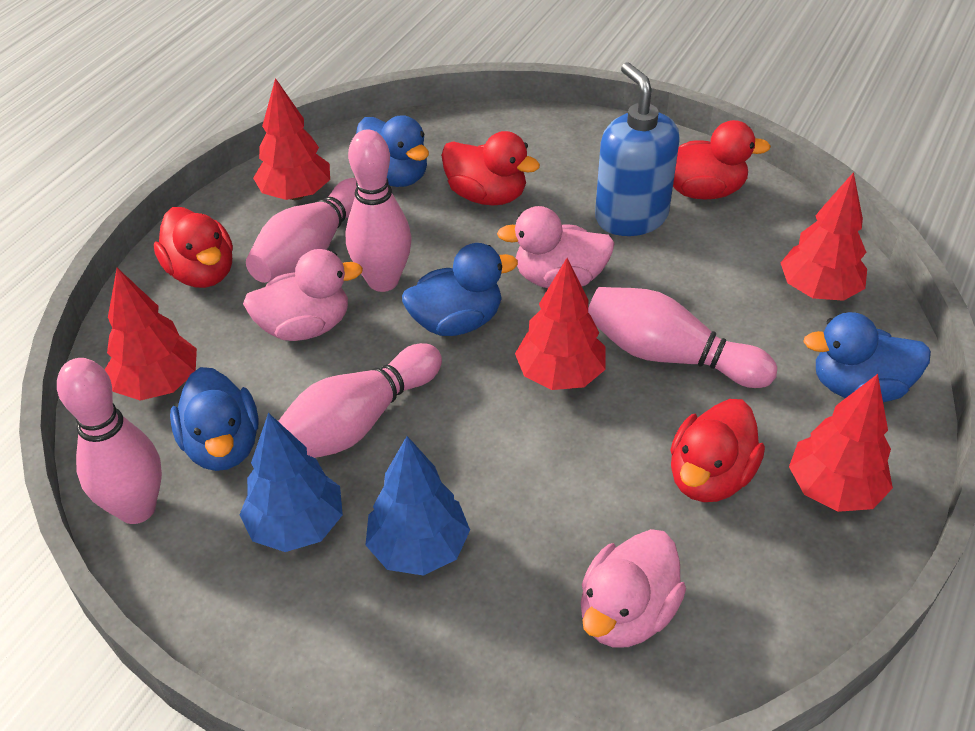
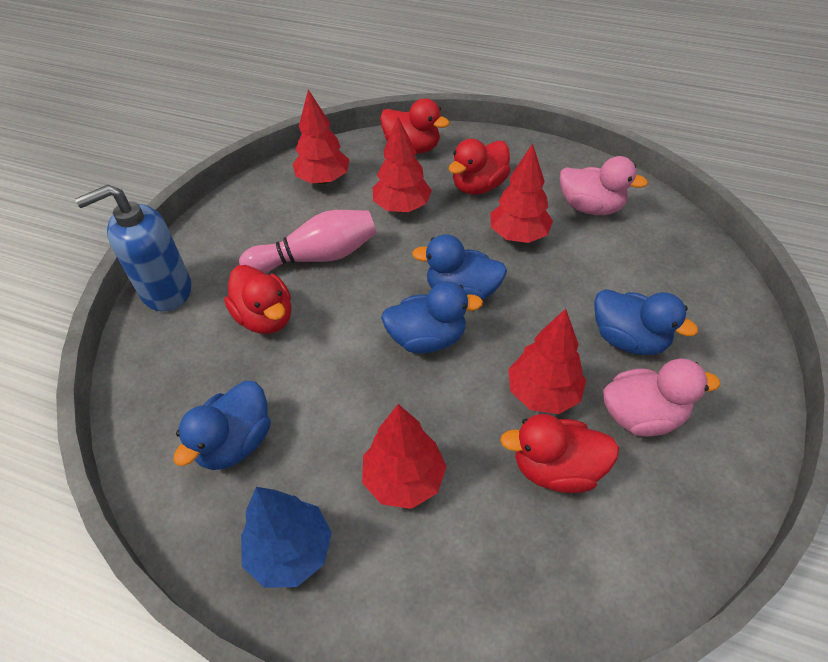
blue tree: 2 -> 1
pink bowling pin: 5 -> 1
pink duck: 3 -> 2

